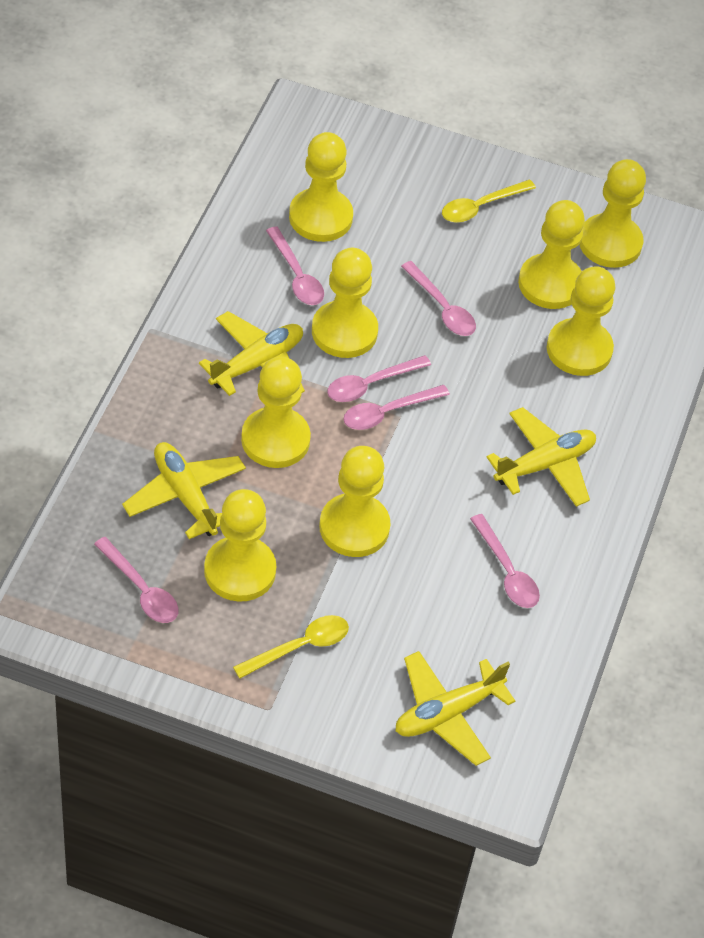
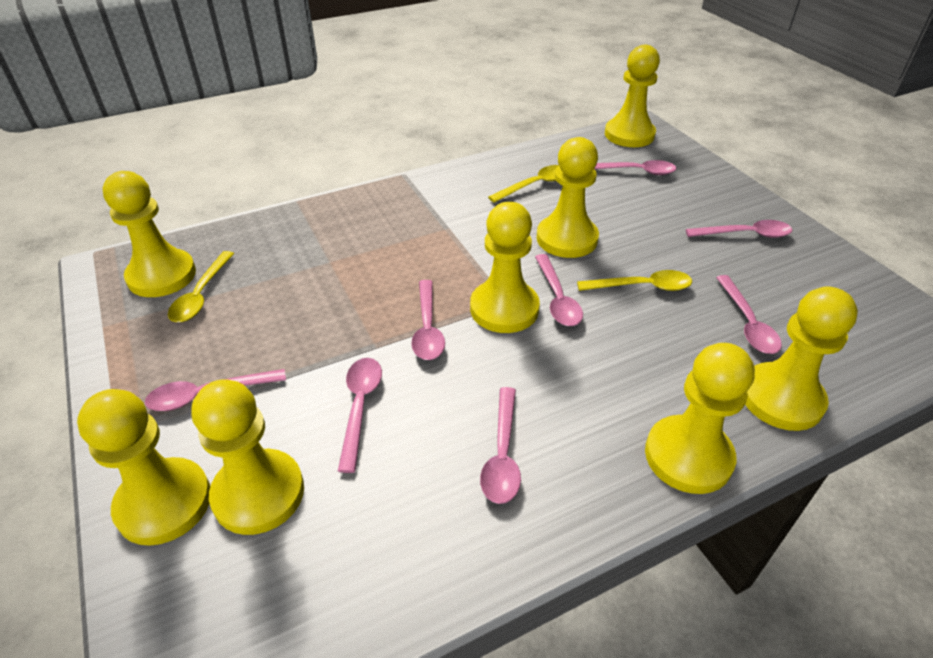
pink spoon: 6 -> 8
yellow plane: 4 -> 0
yellow spoon: 2 -> 3

